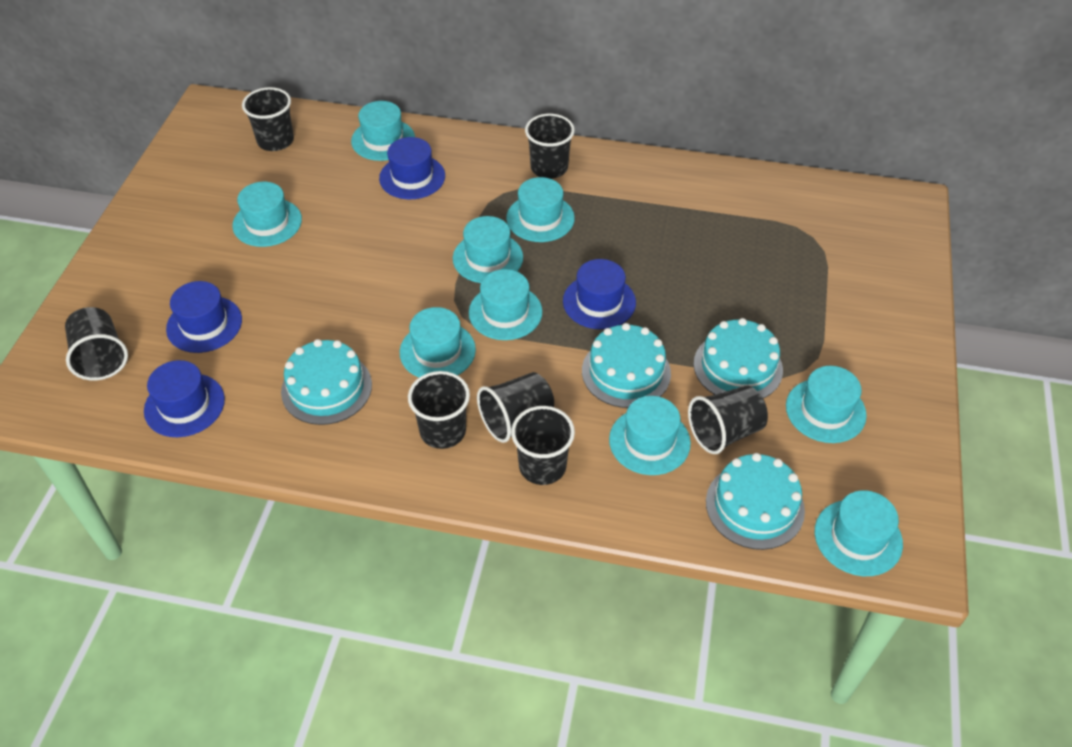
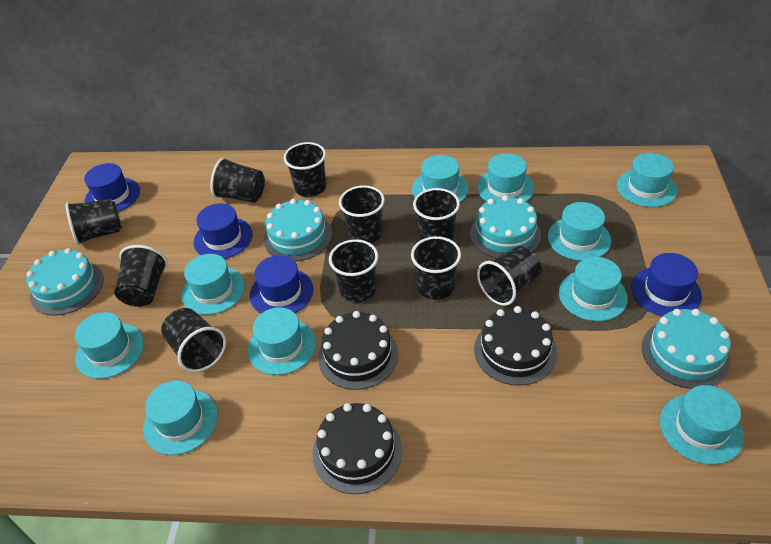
black cake: 0 -> 3
black cup: 7 -> 10
turquoise hat: 9 -> 10

